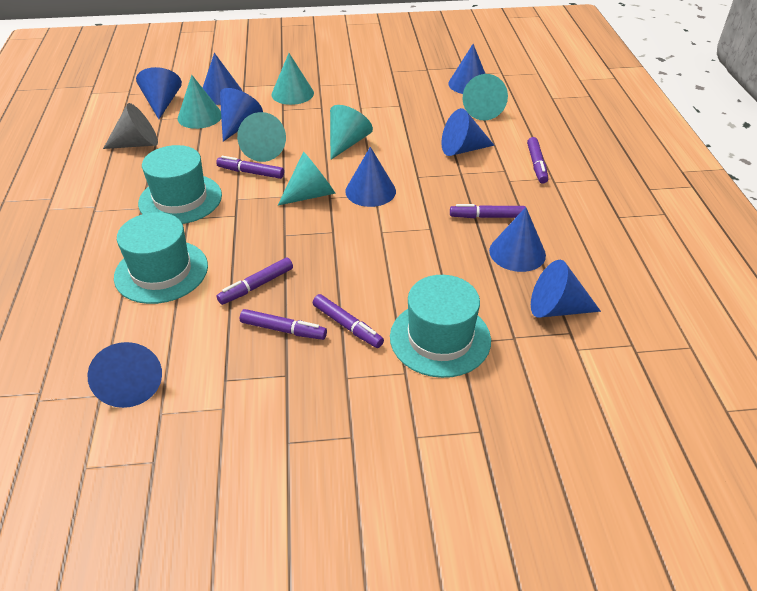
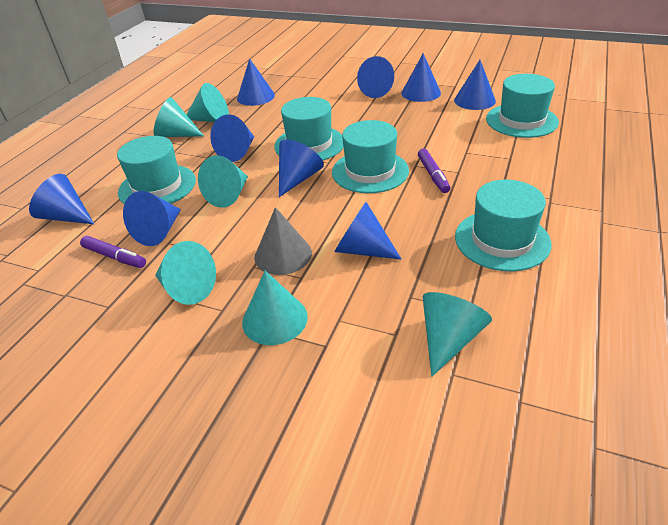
purple marker: 6 -> 2
turquoise hat: 3 -> 5

